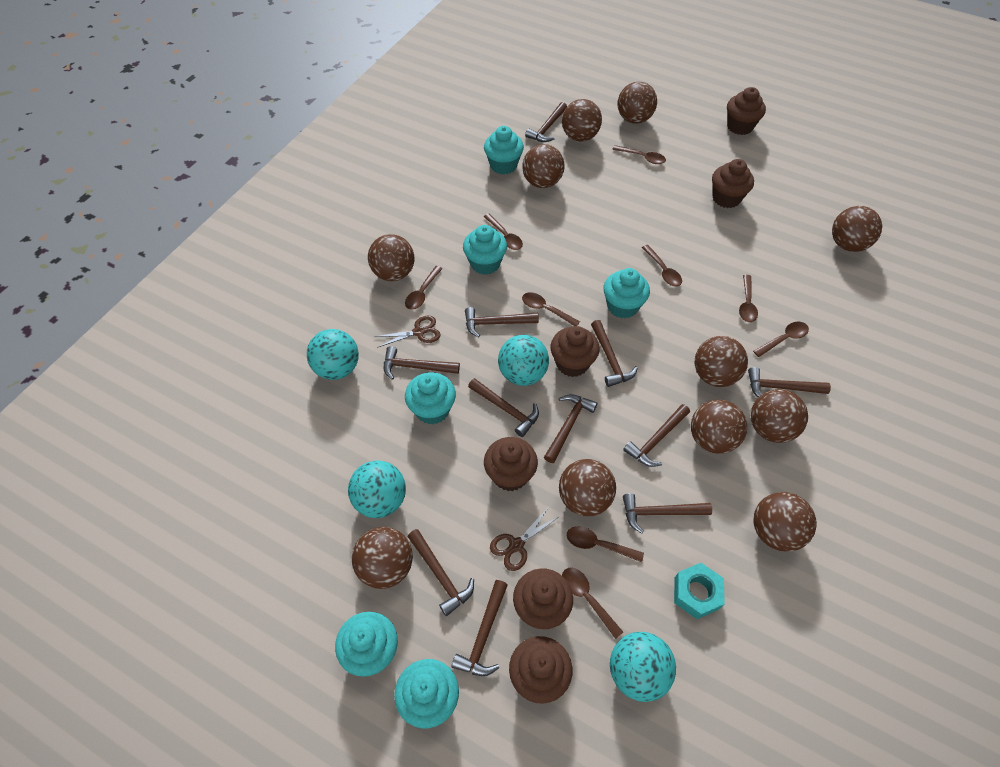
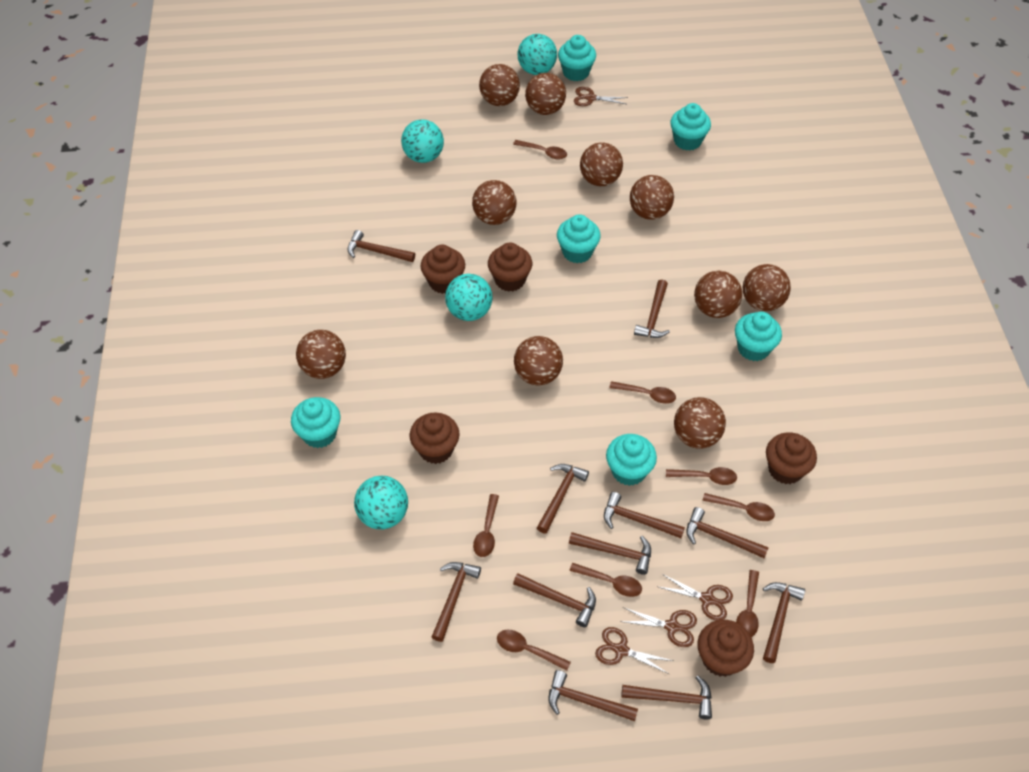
brown ball: 11 -> 10
brown cupcake: 6 -> 5
brown scissors: 2 -> 4
brown spoon: 9 -> 8
turquoise nut: 1 -> 0

